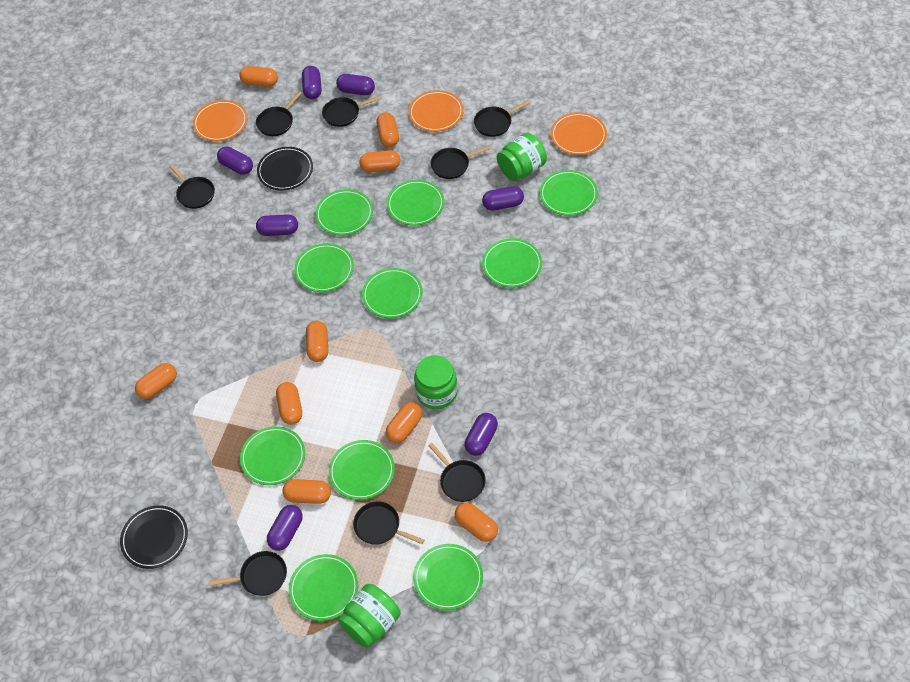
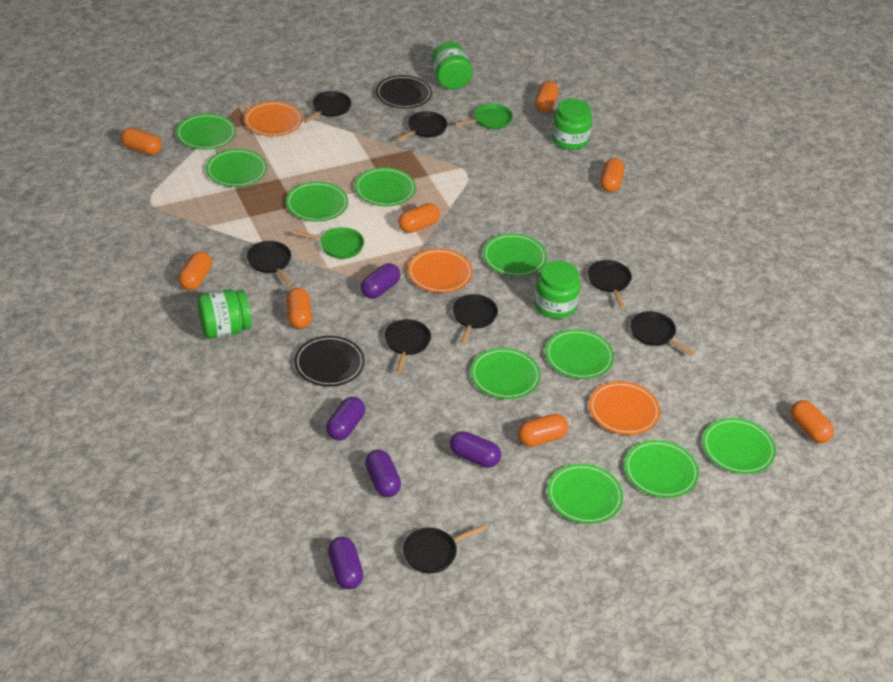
green jar: 3 -> 4
green pan: 0 -> 2
orange capsule: 9 -> 8
purple capsule: 7 -> 5

